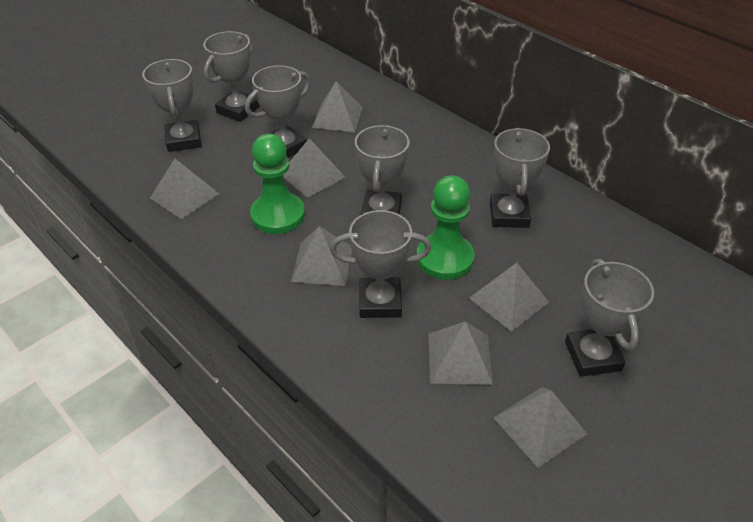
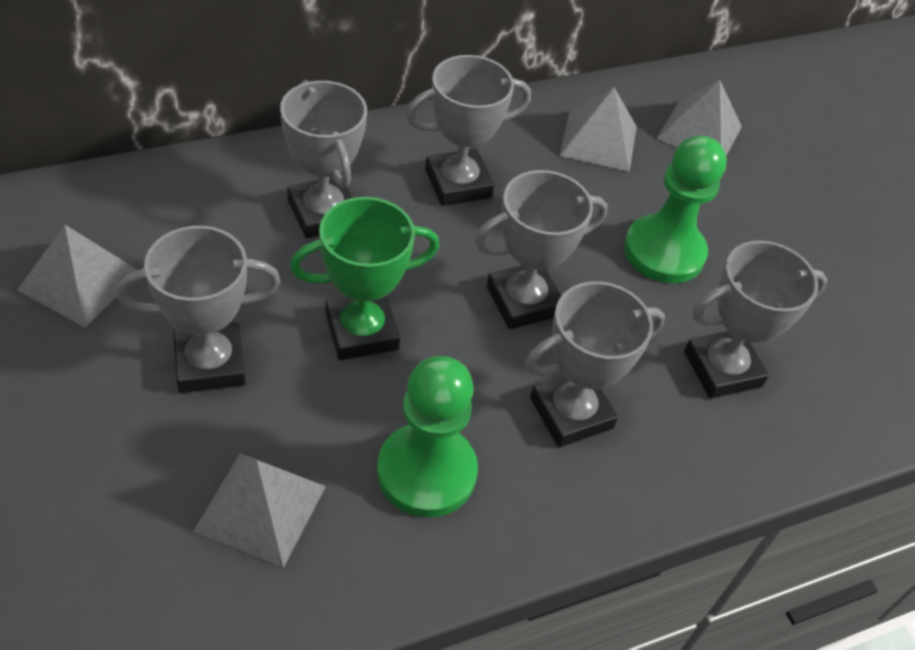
green trophy: 0 -> 1
grey pyramid: 7 -> 4
grey trophy: 7 -> 6

